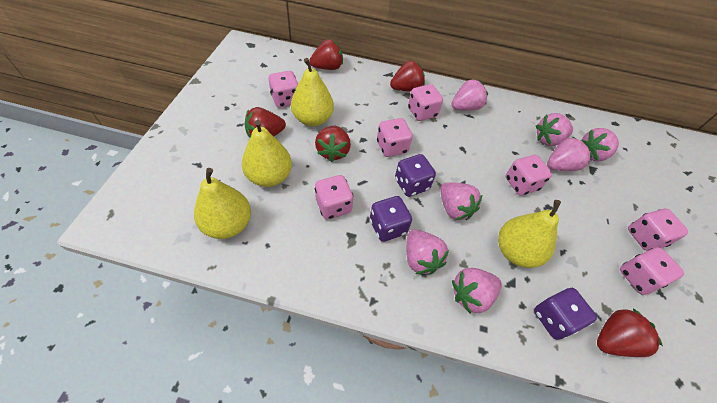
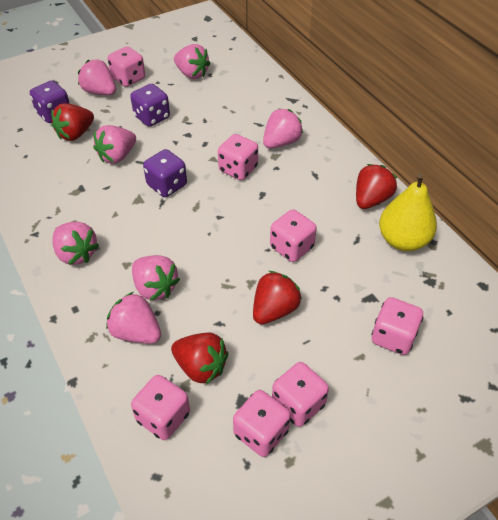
red strawberry: 5 -> 4
yellow pear: 4 -> 1

